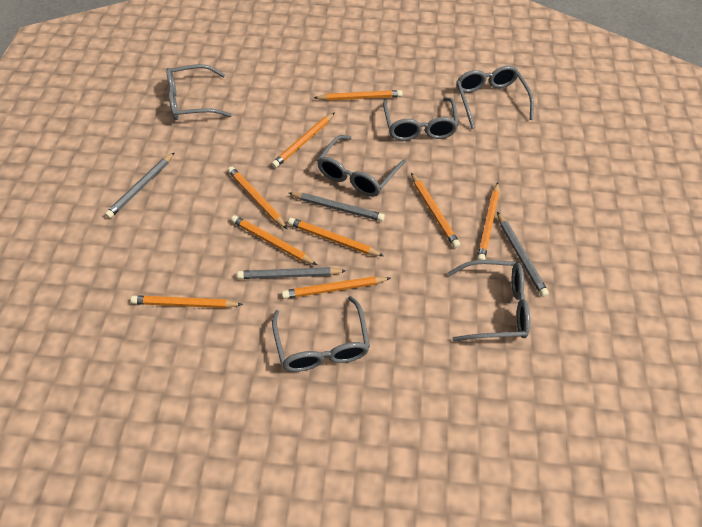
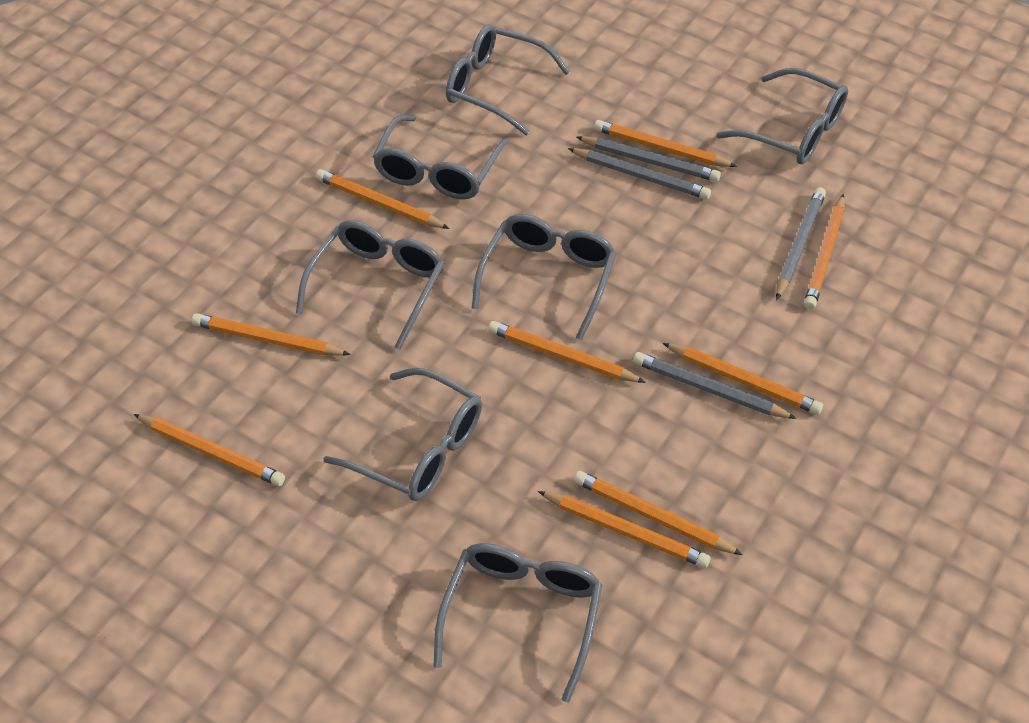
grey glasses: 6 -> 7

